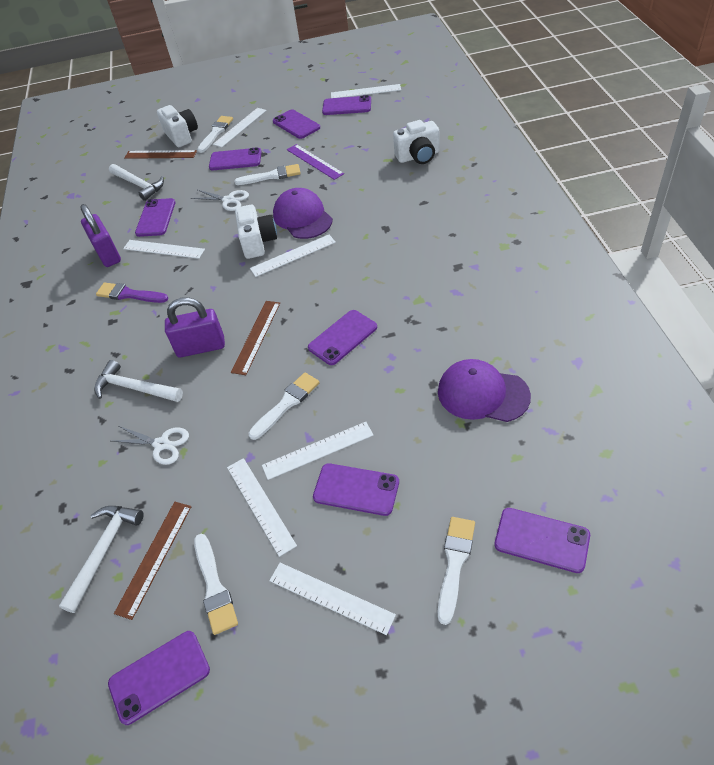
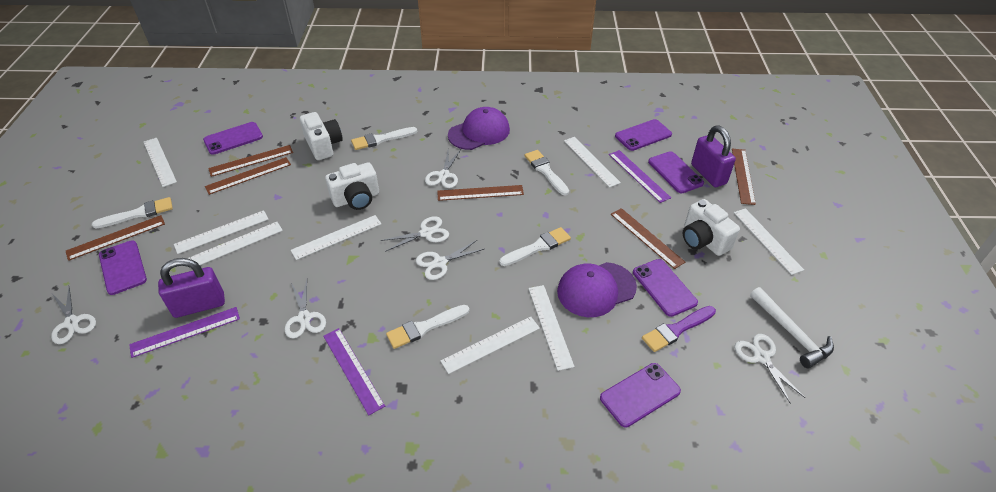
brown ruler: 3 -> 6
purple phone: 8 -> 6
purple ruler: 1 -> 3
white hammer: 3 -> 1
white ruler: 7 -> 8
white scissors: 2 -> 6

